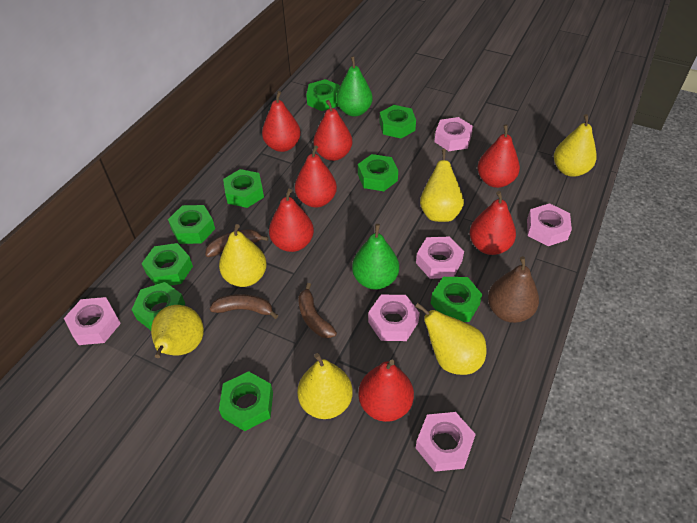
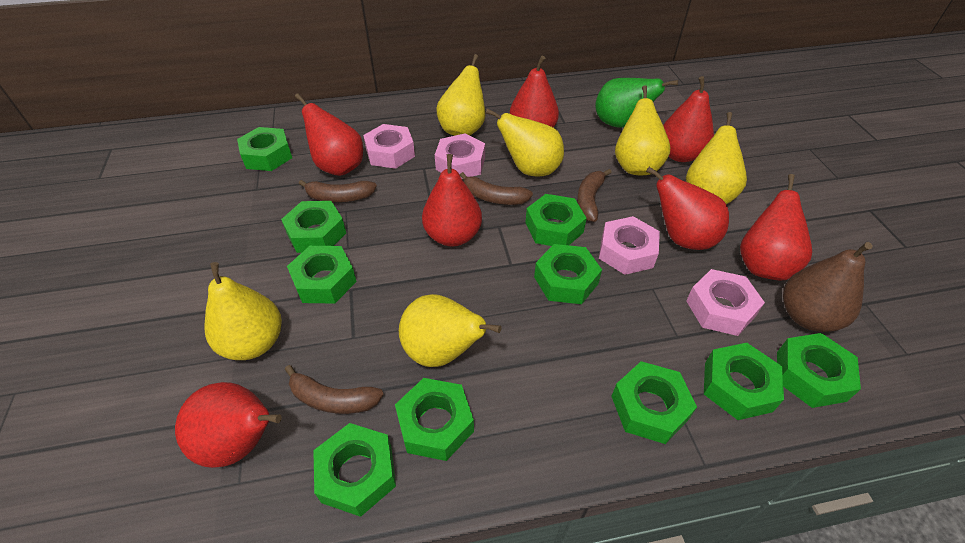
brown banana: 3 -> 4
green nut: 9 -> 10
green pear: 2 -> 1
pink nut: 6 -> 4

